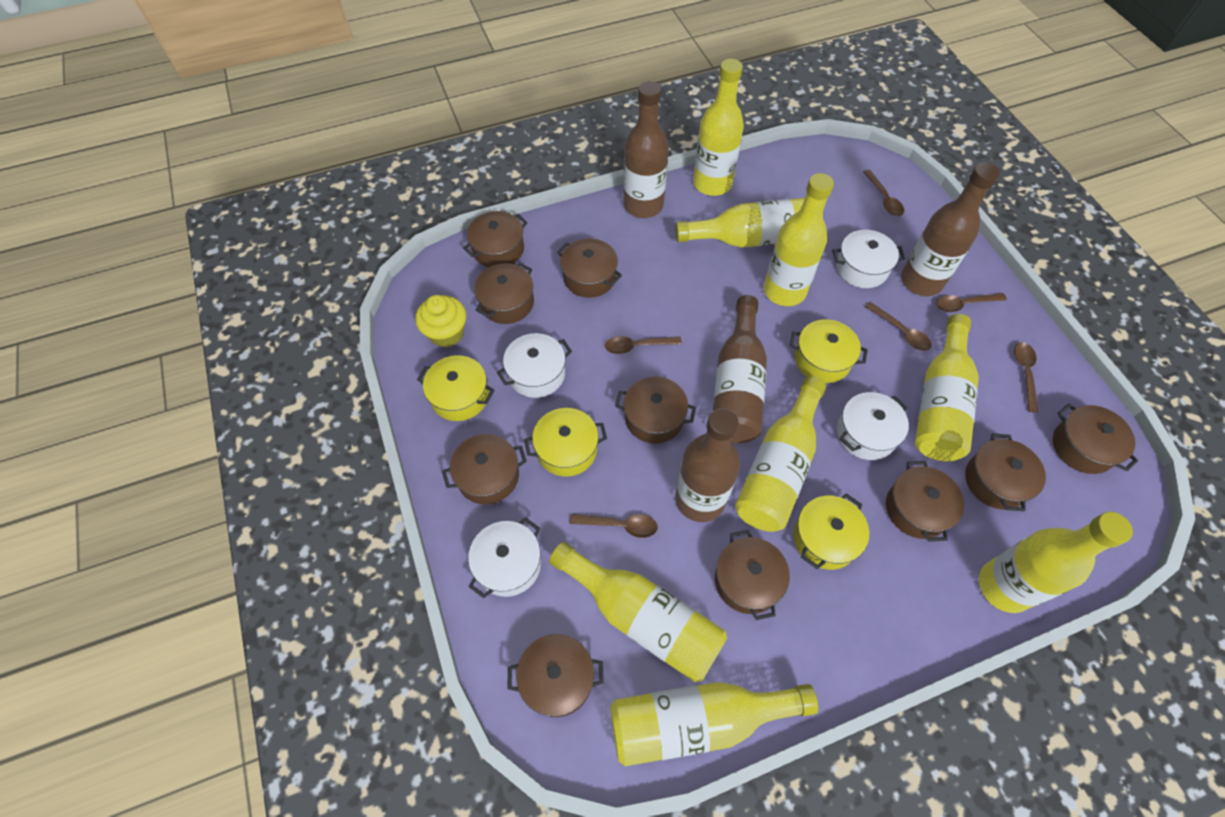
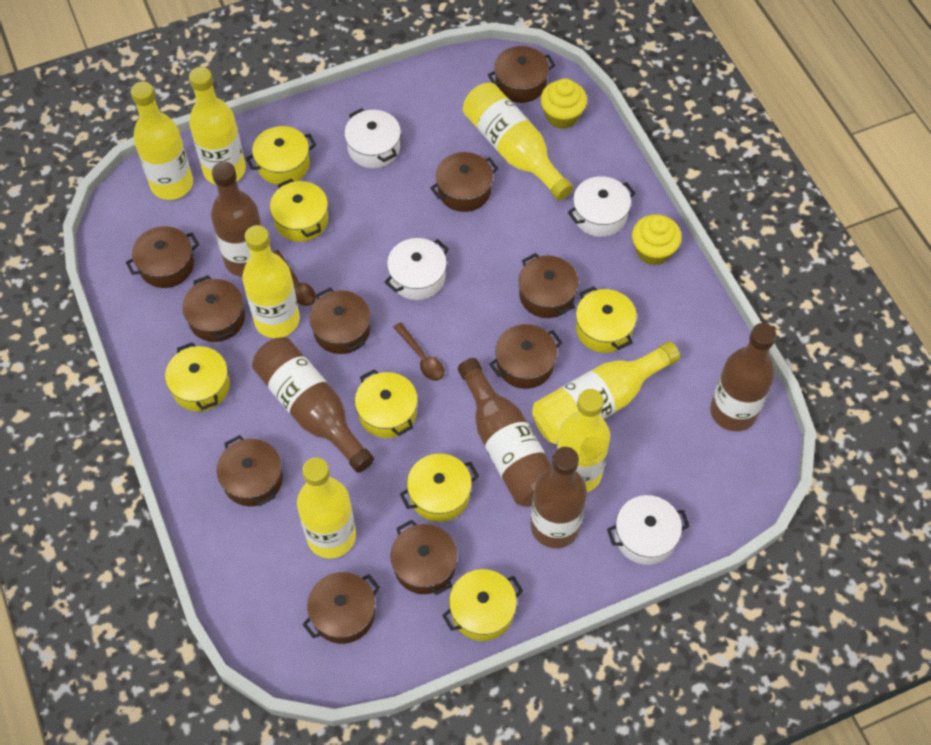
brown bottle: 4 -> 5
brown spoon: 6 -> 2
yellow bottle: 8 -> 7
yellow cupcake: 1 -> 2
yellow pot: 4 -> 7

